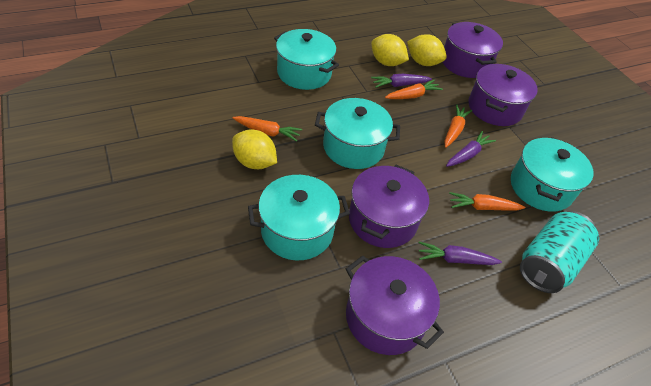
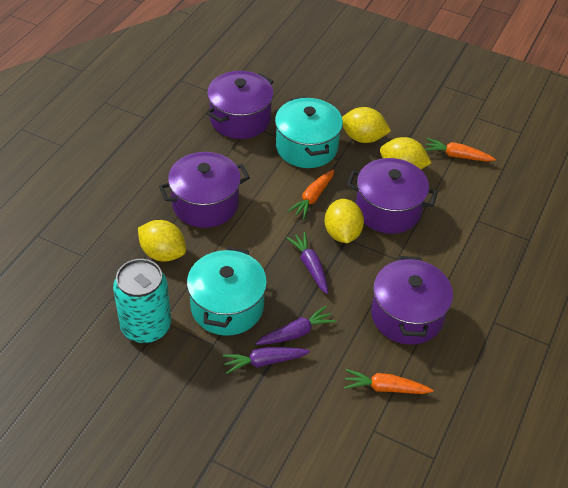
orange carrot: 4 -> 3
turquoise pot: 4 -> 2
yellow lemon: 3 -> 4

